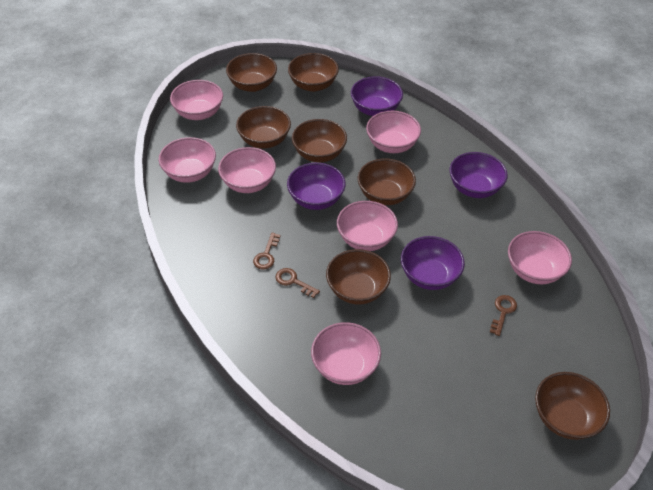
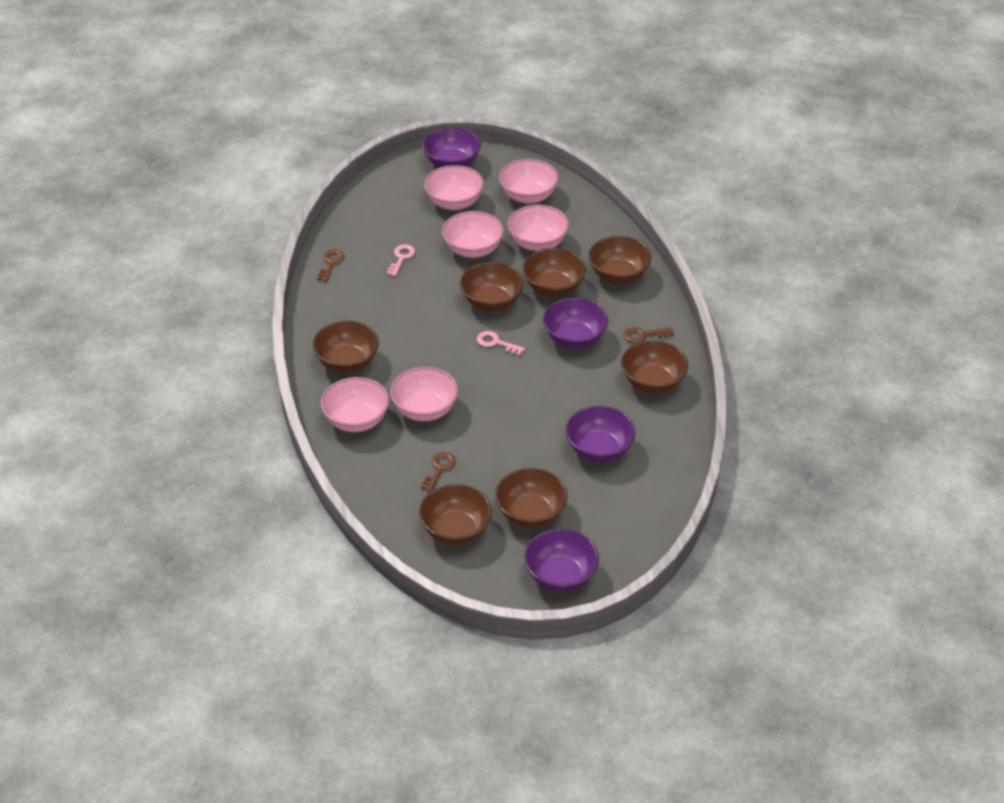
pink bowl: 7 -> 6
pink key: 0 -> 2

